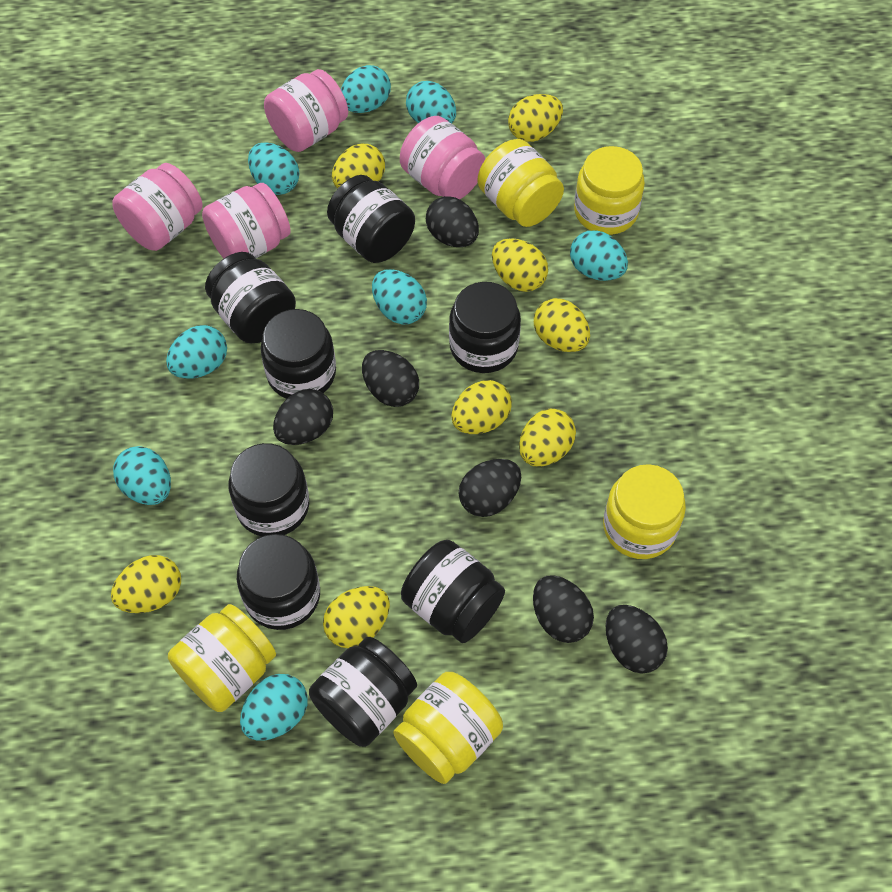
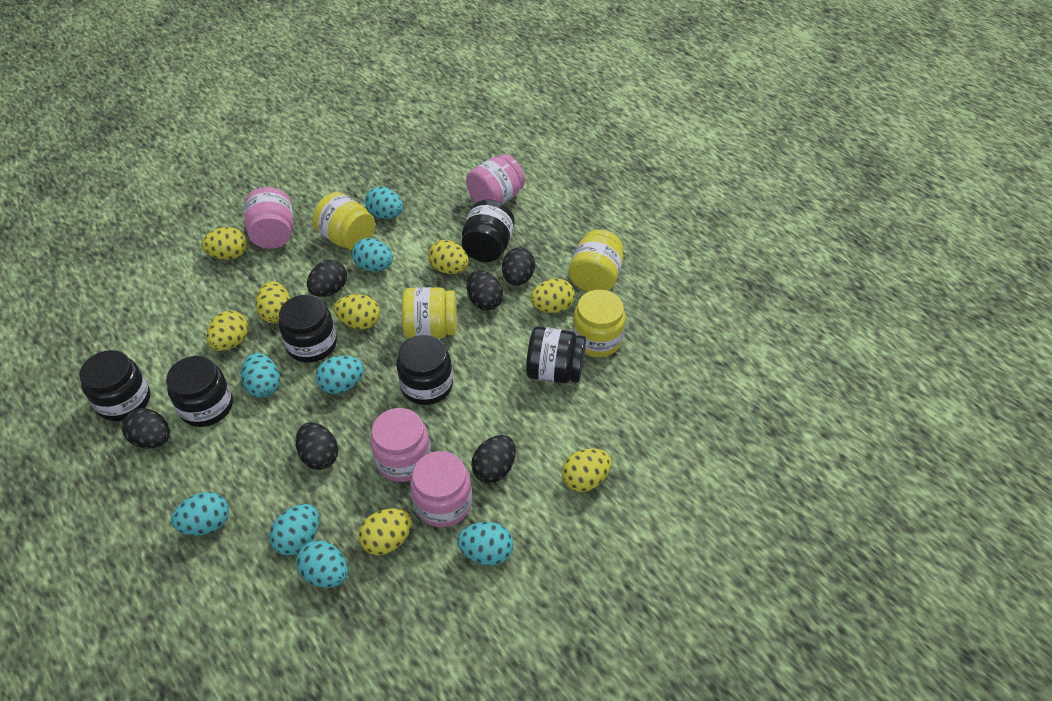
black jar: 8 -> 6
yellow jar: 5 -> 4

